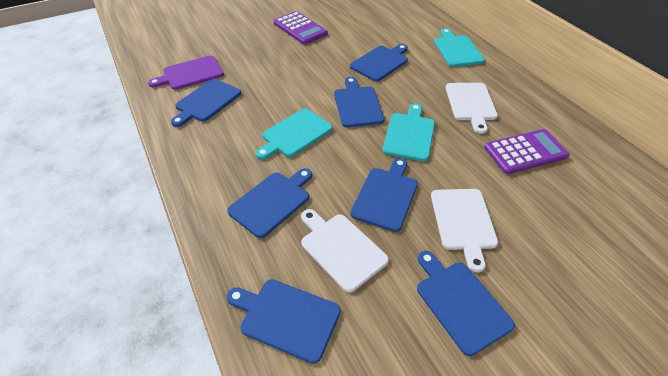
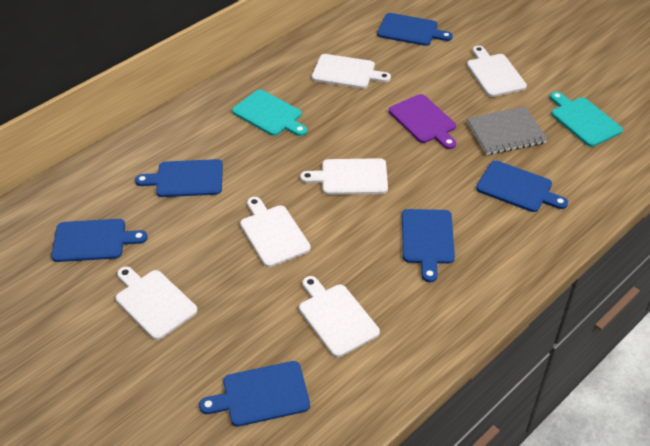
blue cutting board: 7 -> 6
grey notebook: 0 -> 1
purple calculator: 2 -> 0
turquoise cutting board: 3 -> 2
white cutting board: 3 -> 6

